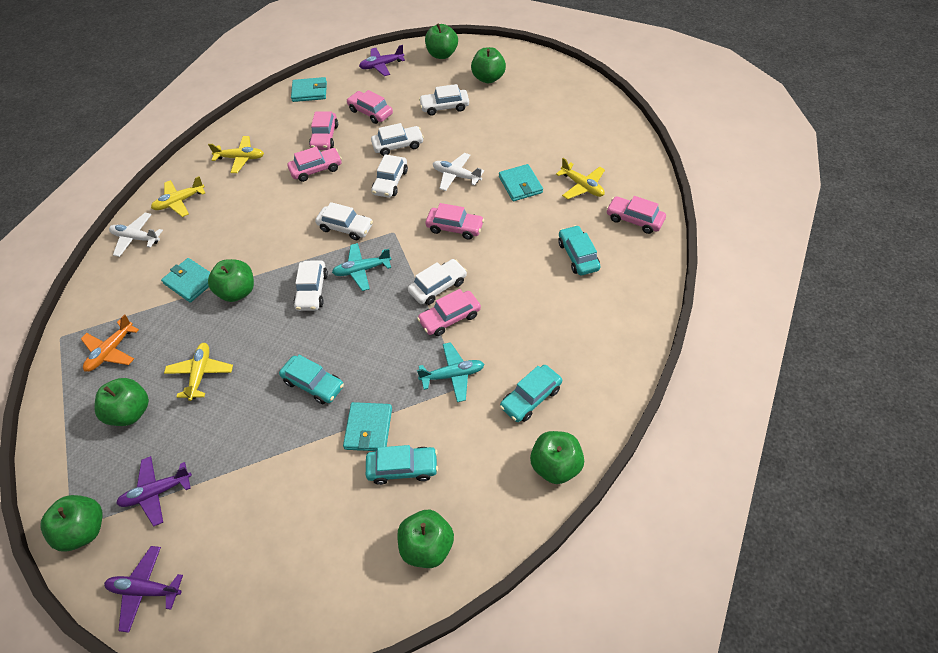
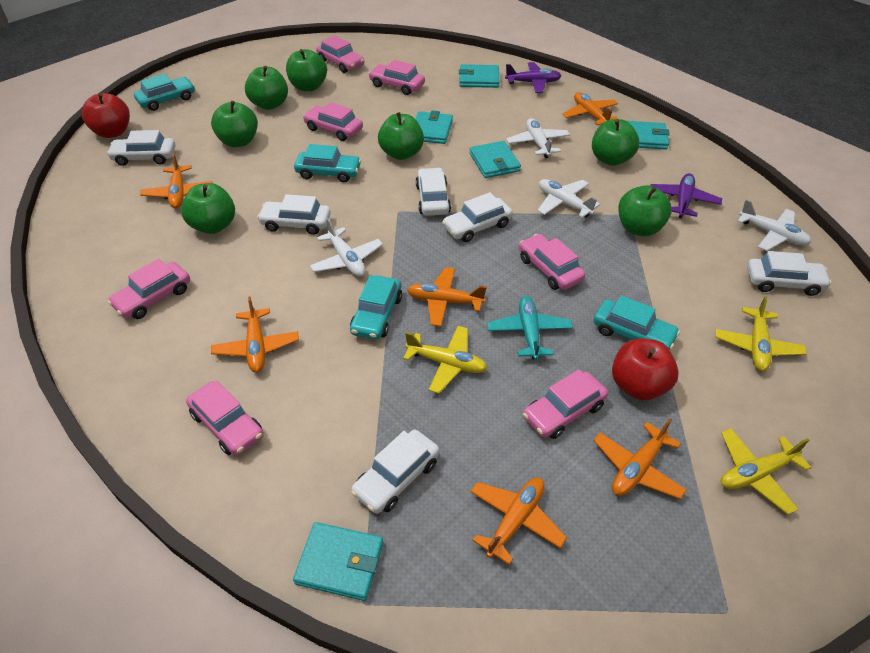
orange plane: 1 -> 6
pink car: 6 -> 7
purple plane: 3 -> 2
red apple: 0 -> 2
turquoise plane: 2 -> 1
turquoise wallet: 4 -> 5
white plane: 2 -> 4
yellow plane: 4 -> 3

